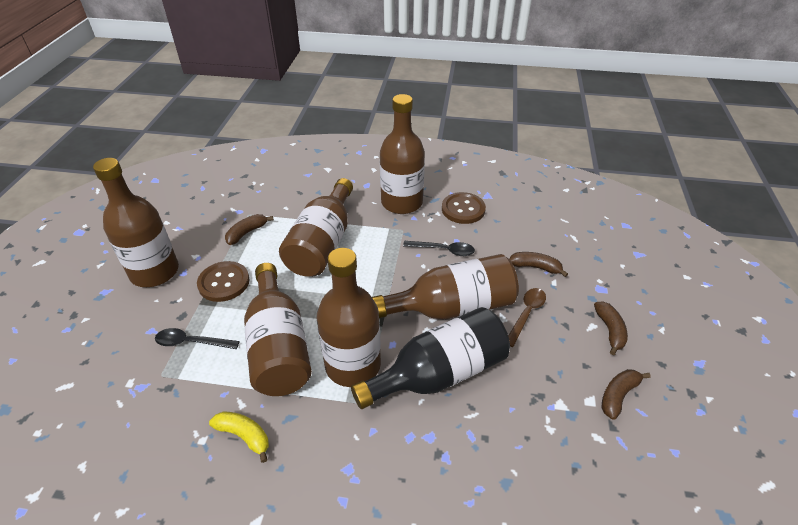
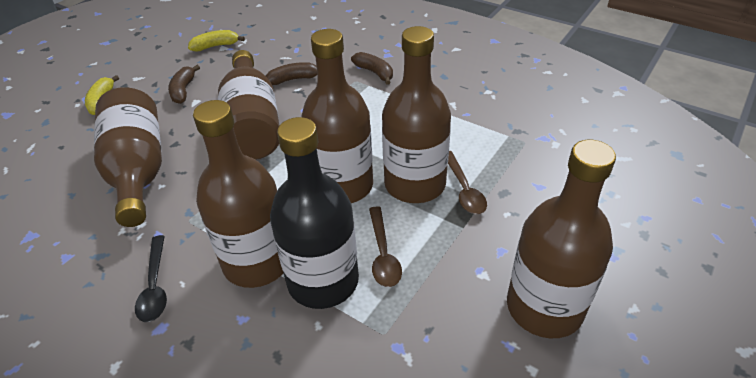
black spoon: 2 -> 1
brown banana: 4 -> 3
brown button: 2 -> 0
brown spoon: 1 -> 2
yellow banana: 1 -> 2

